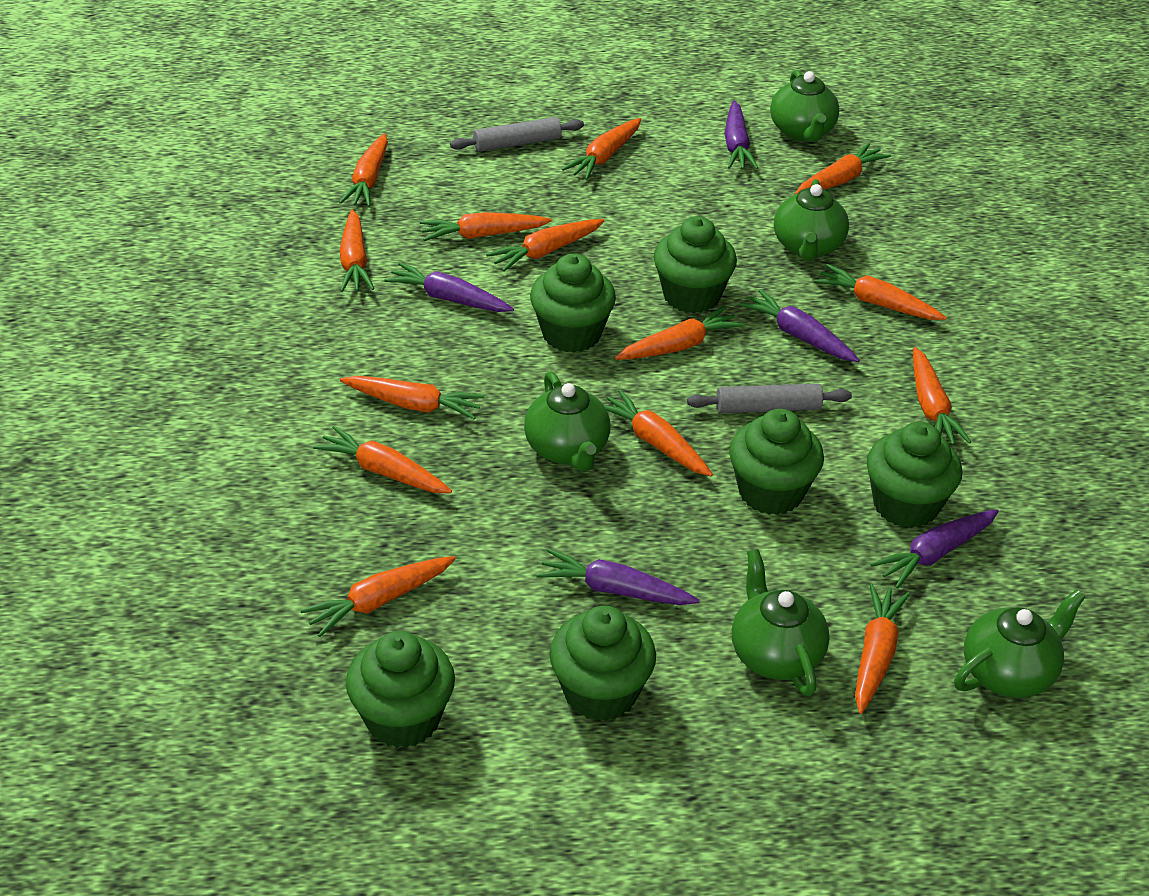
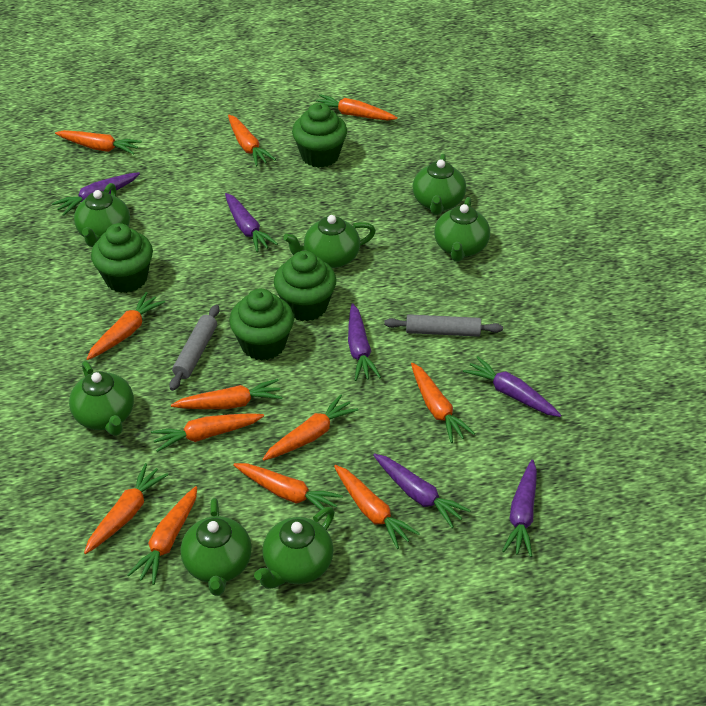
green cupcake: 6 -> 4
green teapot: 5 -> 7
orange carrot: 14 -> 12
purple carrot: 5 -> 6

